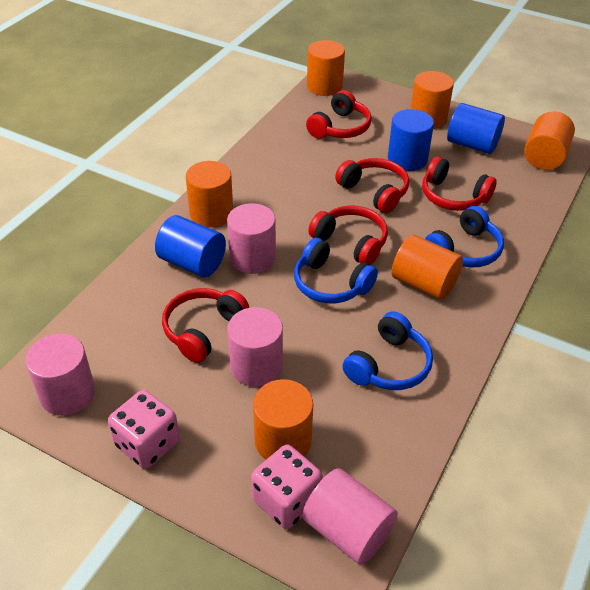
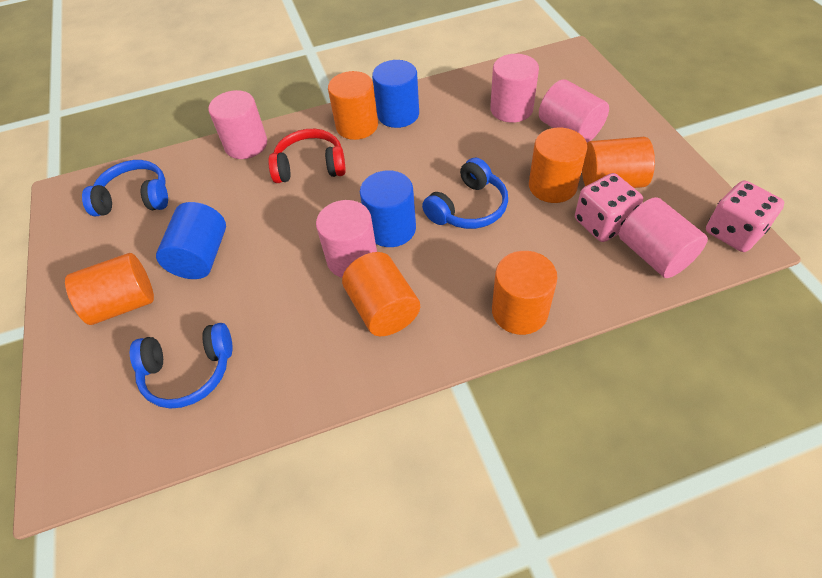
pink cylinder: 4 -> 5
red headphones: 5 -> 1

